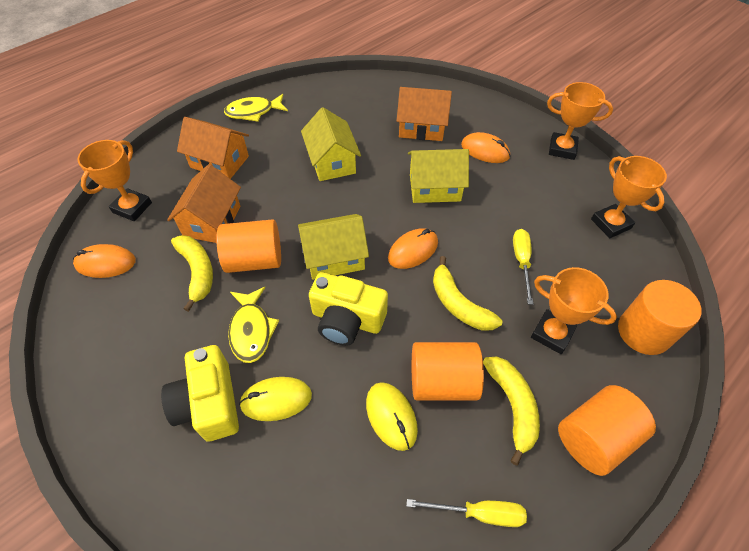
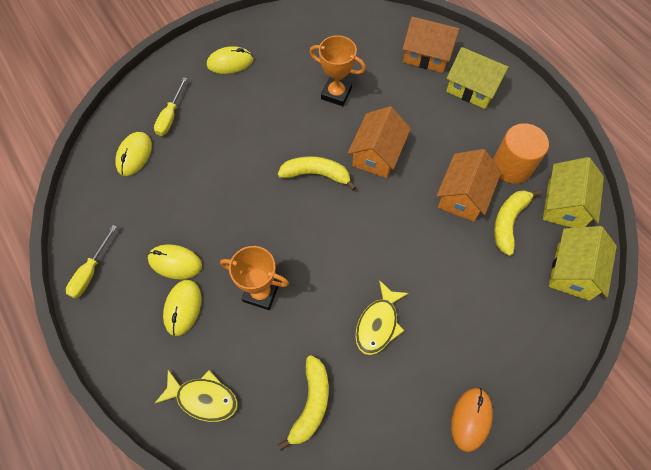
orange cylinder: 4 -> 1
orange mouse: 3 -> 1
orange trophy: 4 -> 2
yellow camera: 2 -> 0
yellow mouse: 2 -> 4

